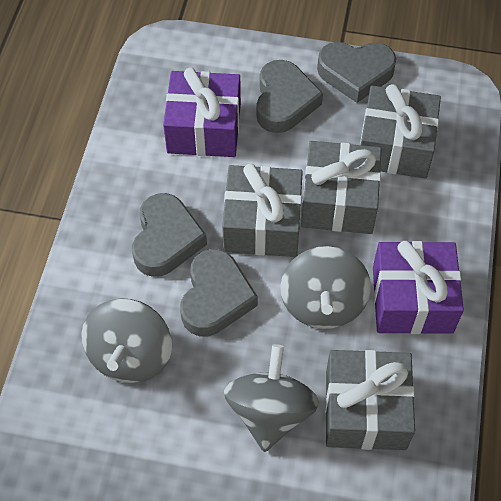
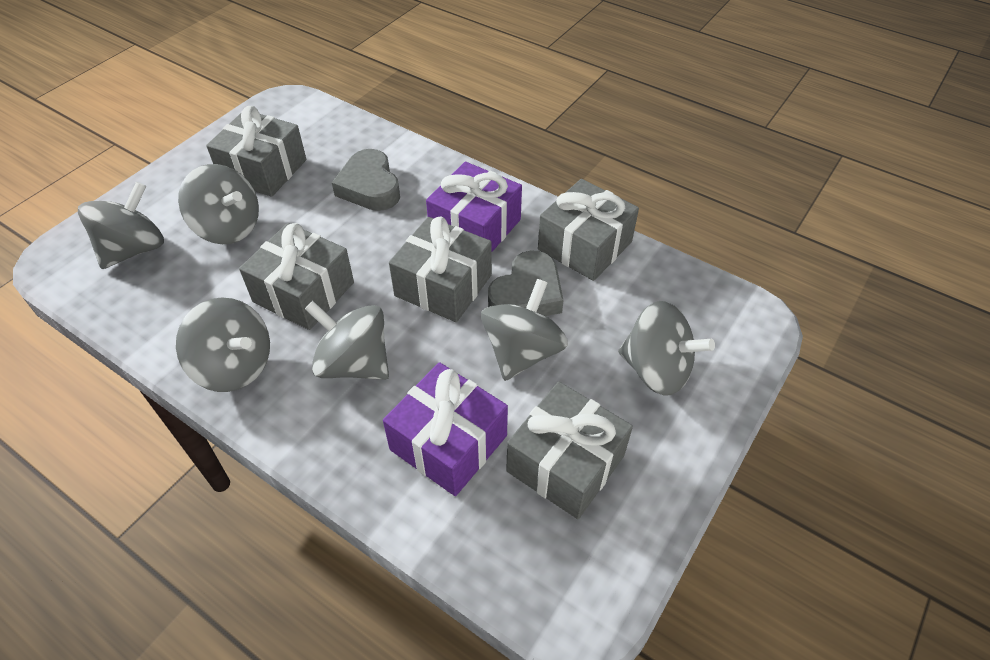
grey gift: 4 -> 5
grey heart: 4 -> 2
grey spinning top: 3 -> 6

